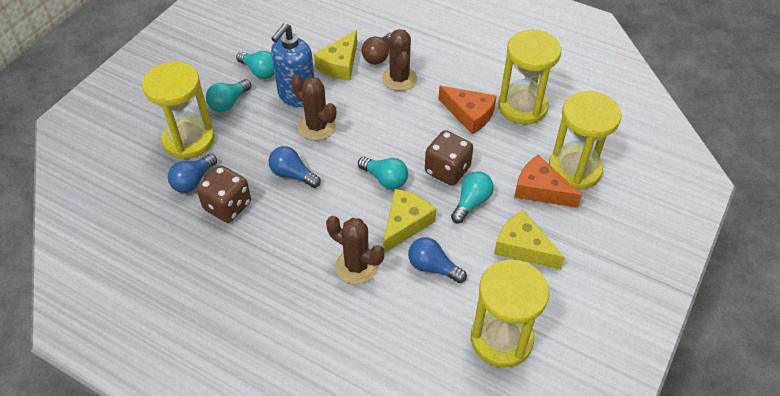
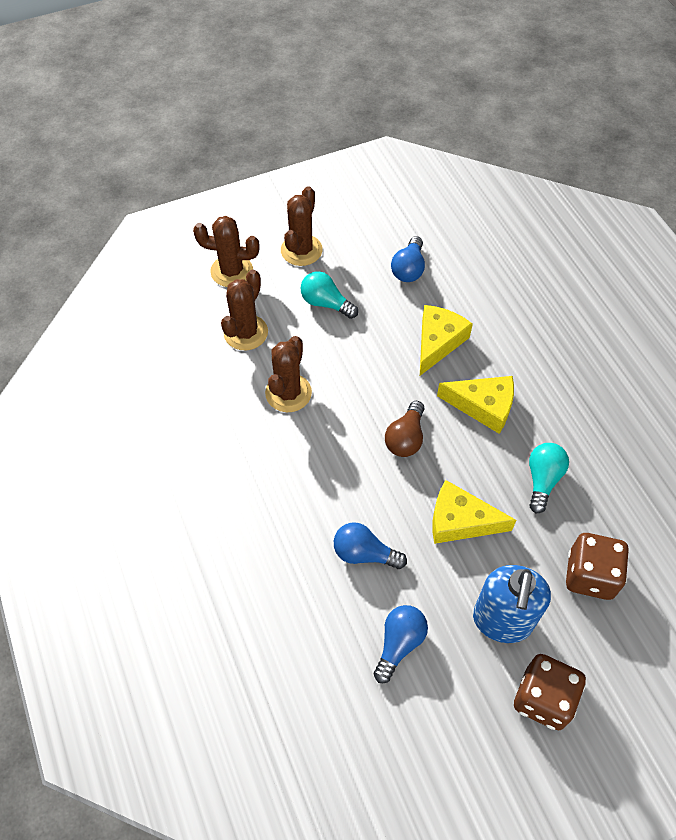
brown cactus: 3 -> 4
orange cheese: 2 -> 0
turquoise light bulb: 4 -> 2
yellow hourglass: 4 -> 0

